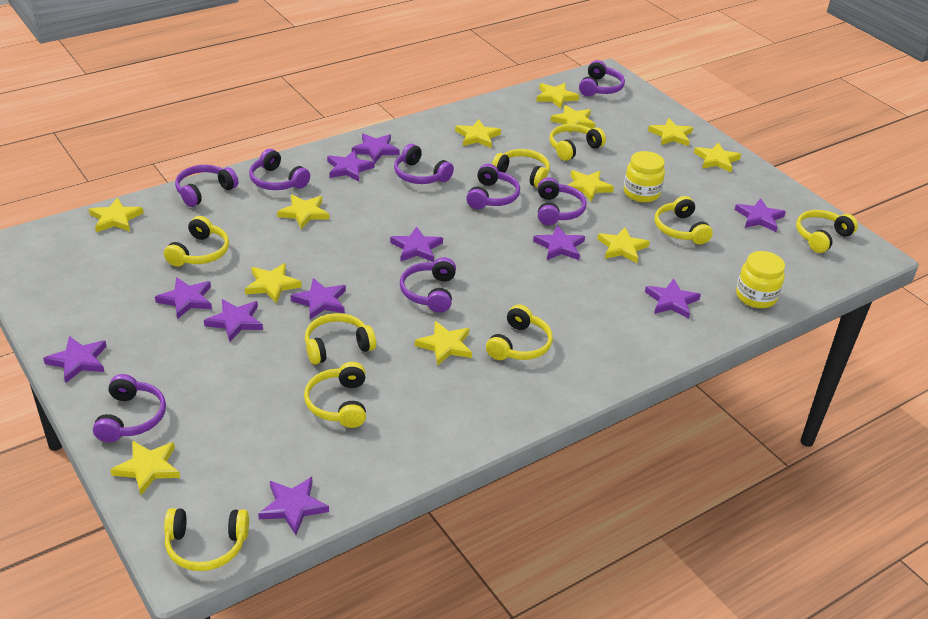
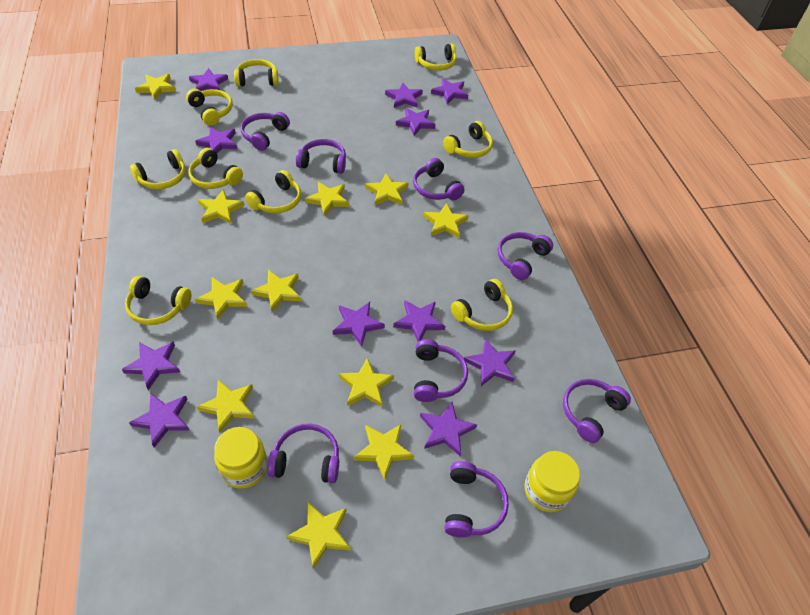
yellow star: 12 -> 11

